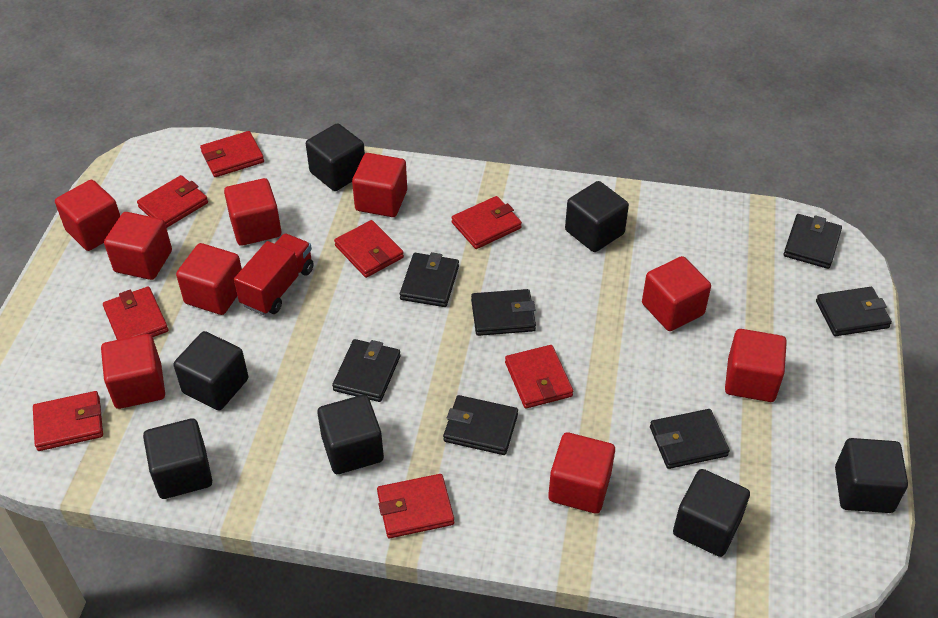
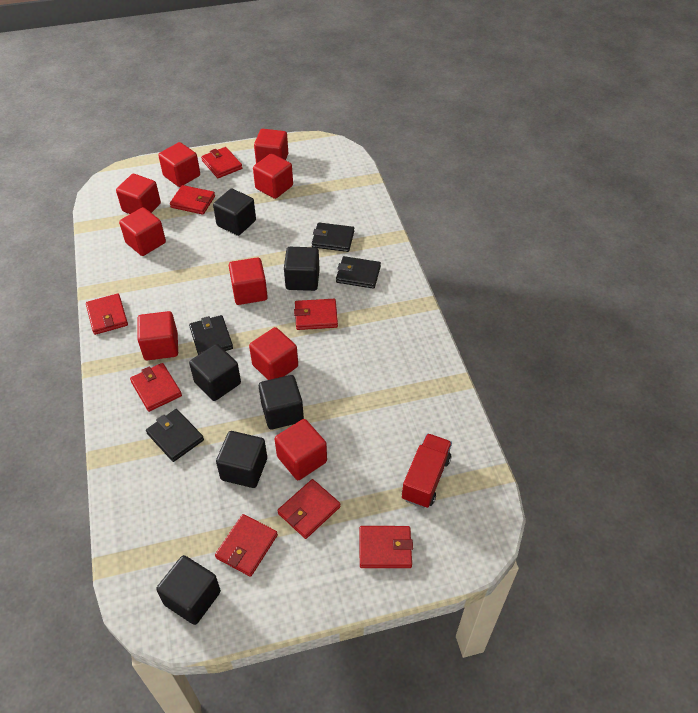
black cube: 7 -> 6
black wallet: 7 -> 4

